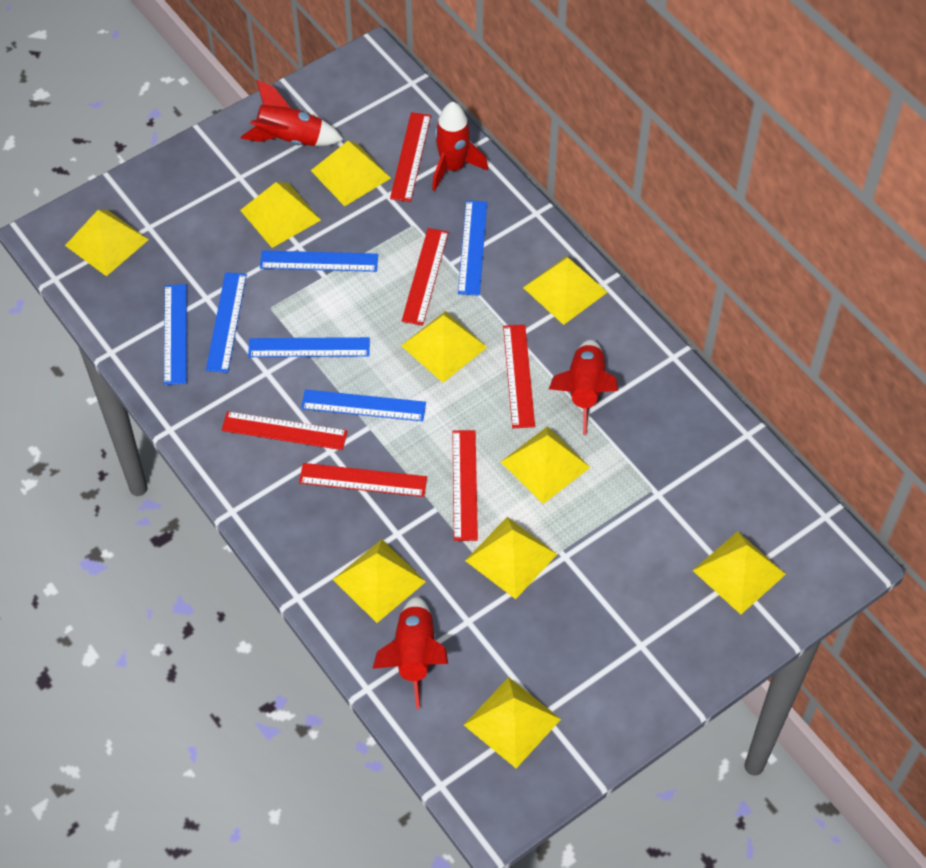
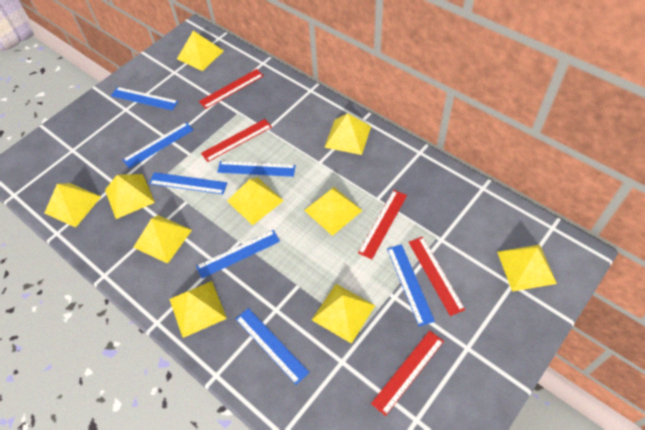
blue ruler: 6 -> 7
red rocket: 4 -> 0
red ruler: 6 -> 5

